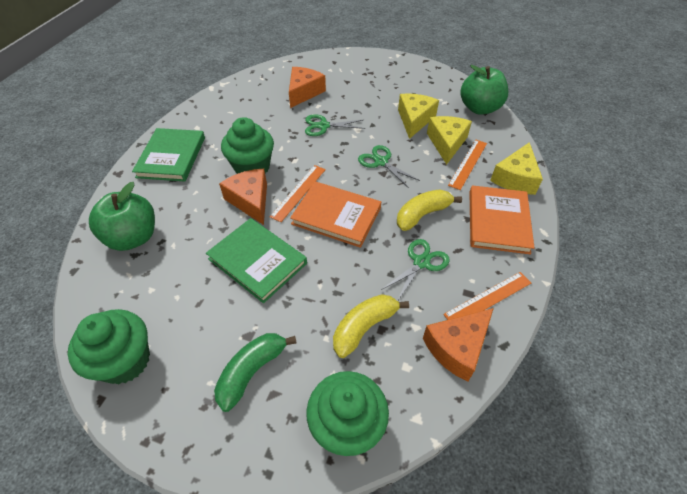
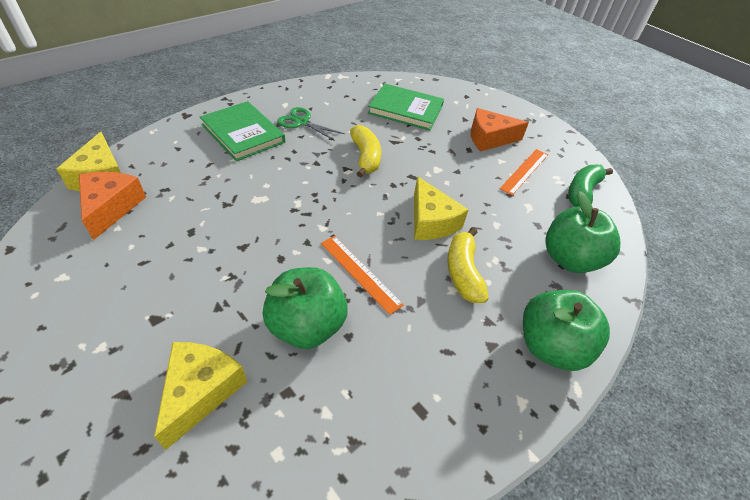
green apple: 2 -> 3
green cupcake: 3 -> 0
green scissors: 3 -> 1
orange book: 2 -> 0
orange cheese: 3 -> 2
orange ruler: 3 -> 2

